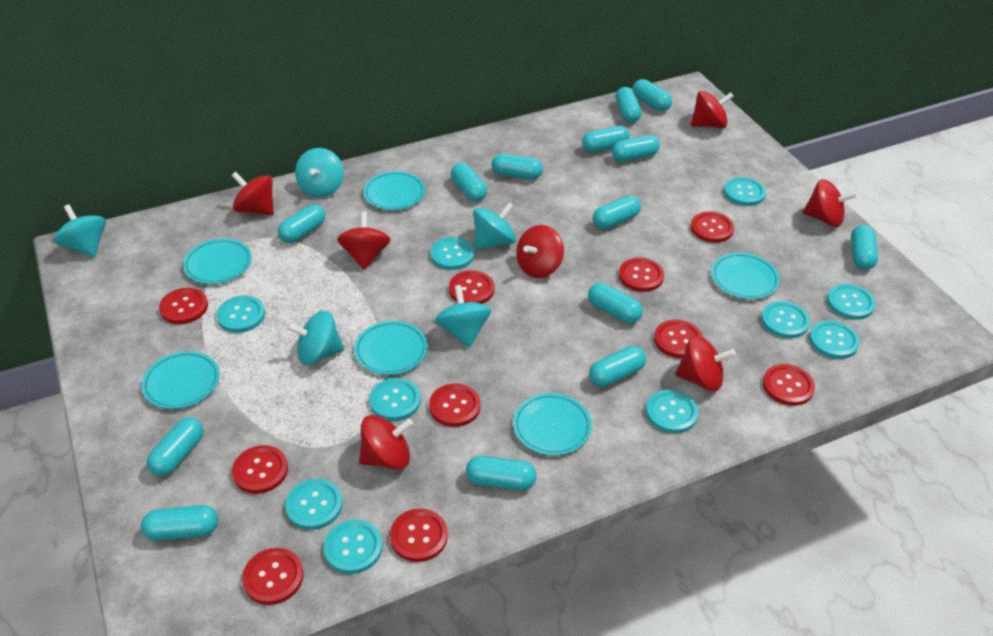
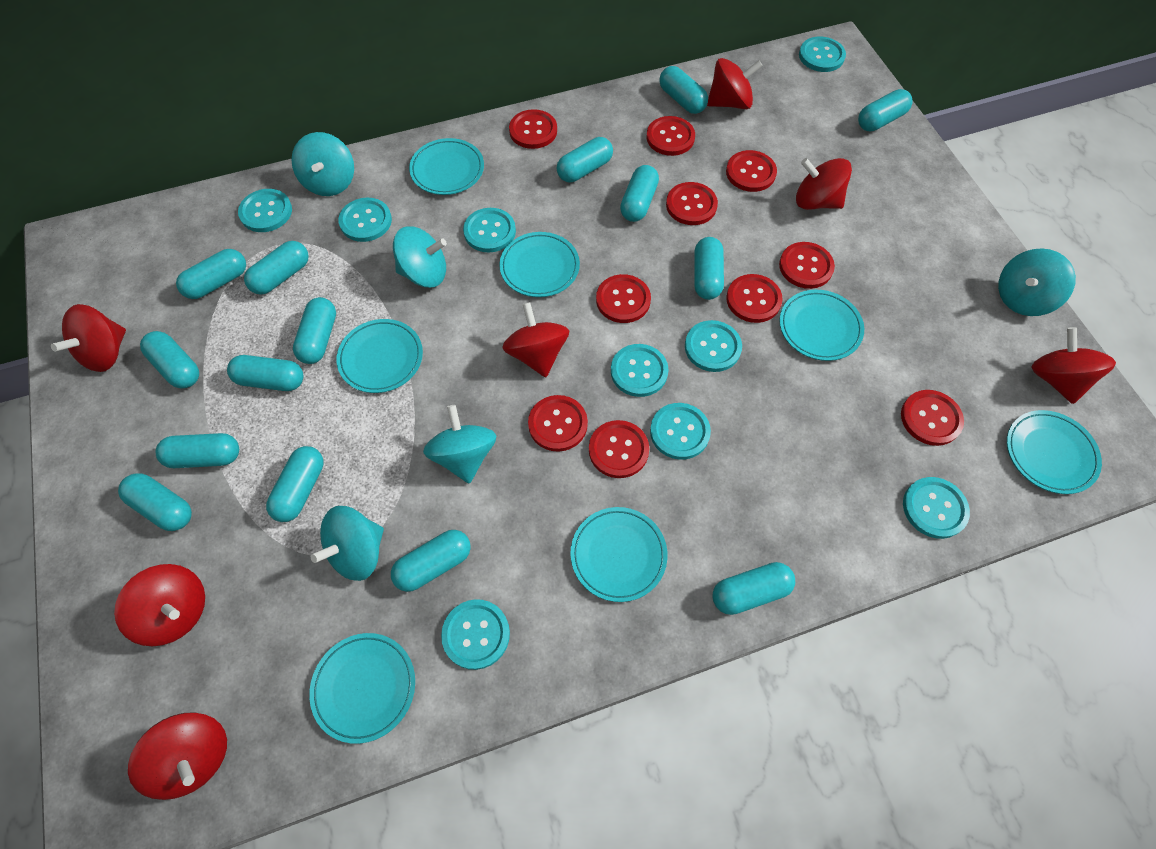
turquoise button: 10 -> 9
turquoise capsule: 14 -> 15
turquoise plate: 6 -> 7

